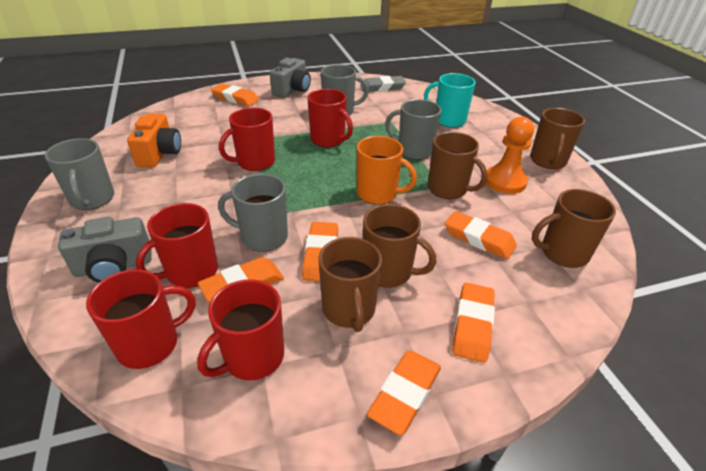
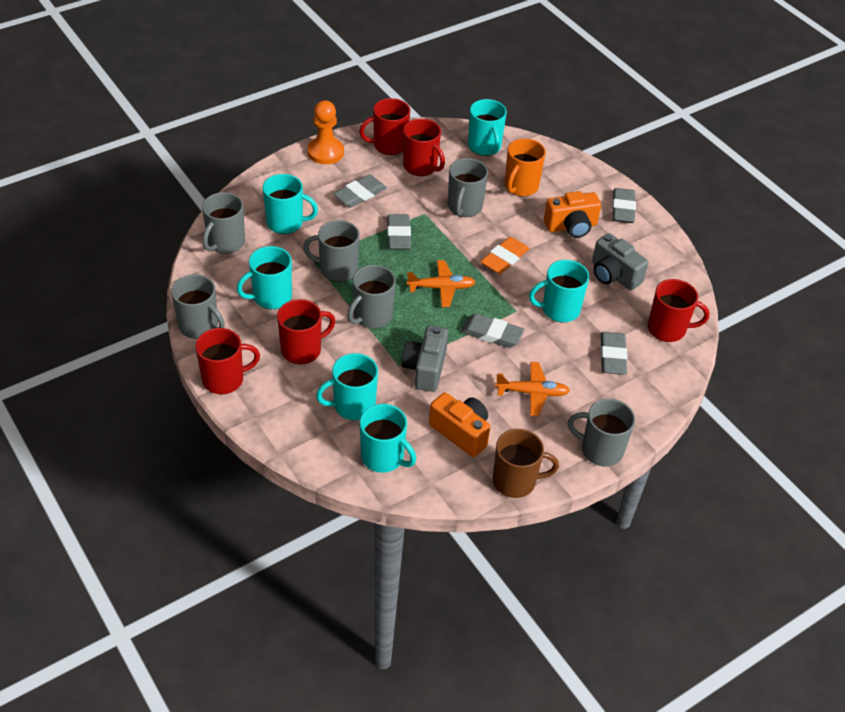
brown mug: 5 -> 1
grey eraser: 1 -> 5
grey mug: 4 -> 6
orange camera: 1 -> 2
orange eraser: 6 -> 1
orange plane: 0 -> 2
turquoise mug: 1 -> 6

